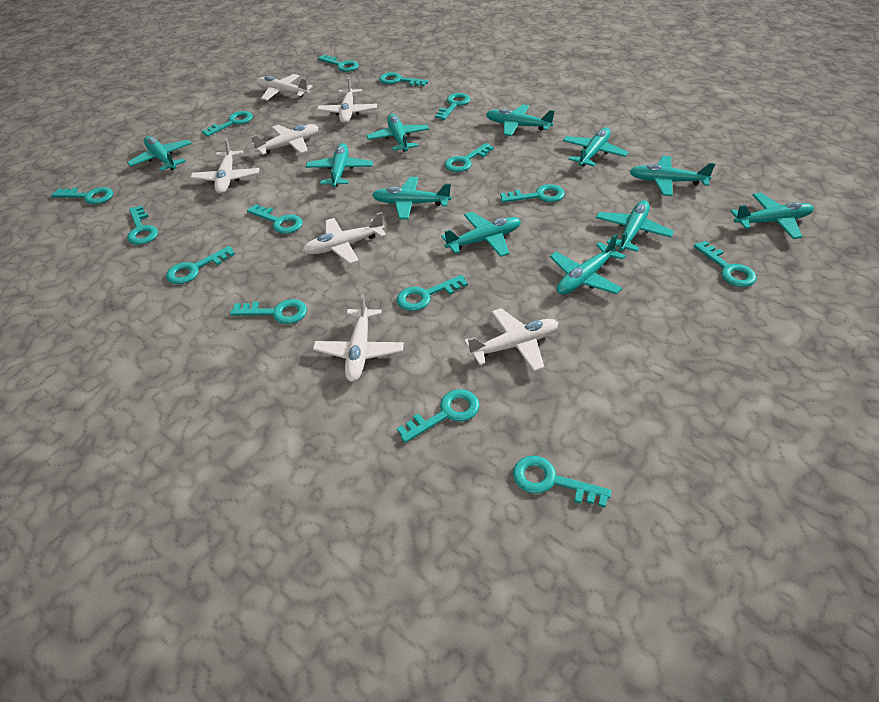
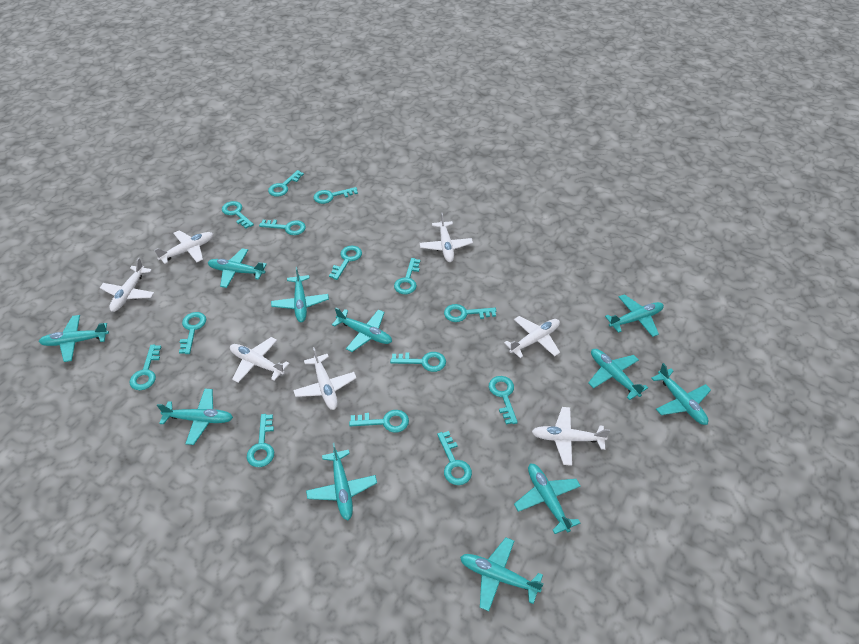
turquoise key: 15 -> 14

